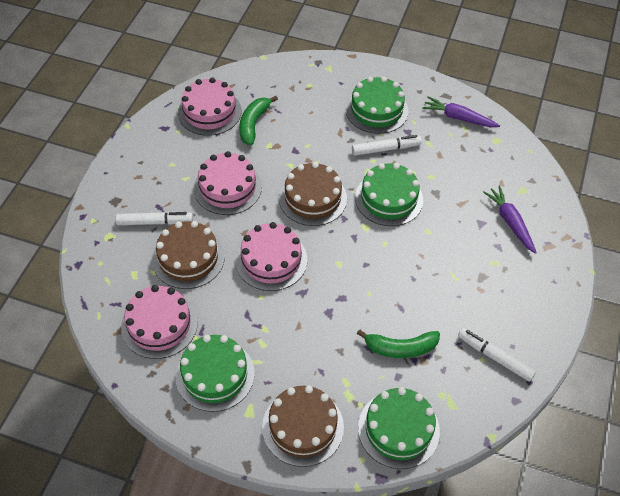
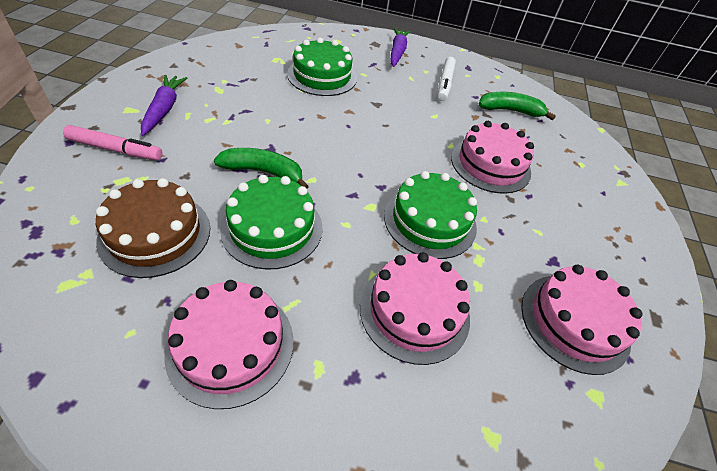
brown cake: 3 -> 1
green cake: 4 -> 3
pink marker: 0 -> 1
white marker: 3 -> 1

